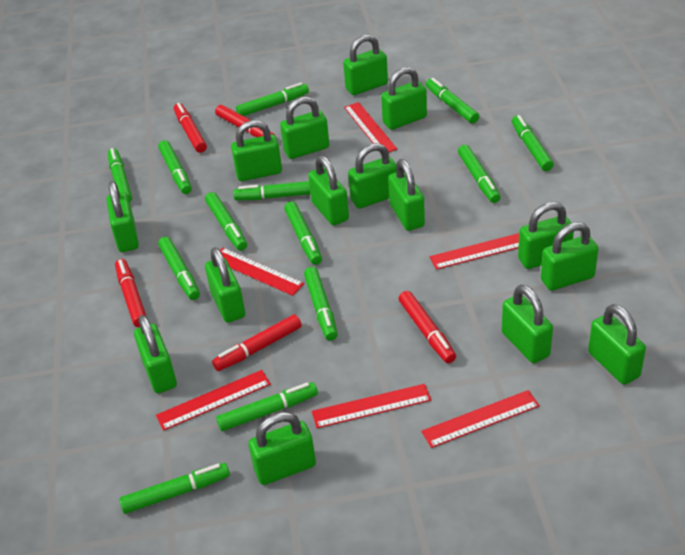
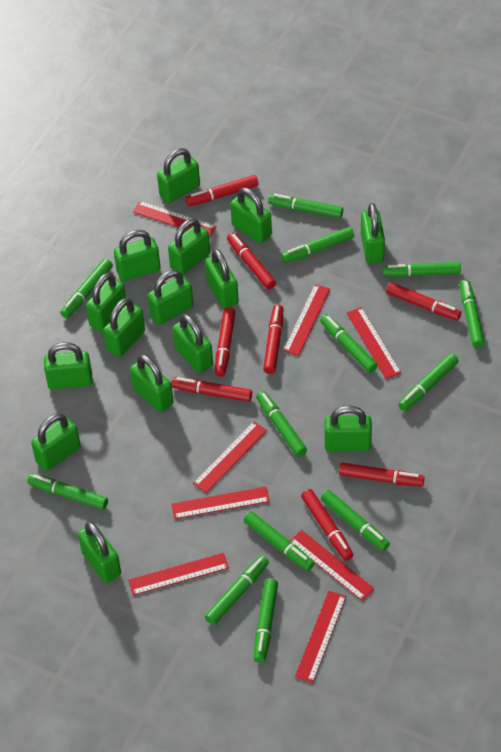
red marker: 5 -> 8
red ruler: 6 -> 8

